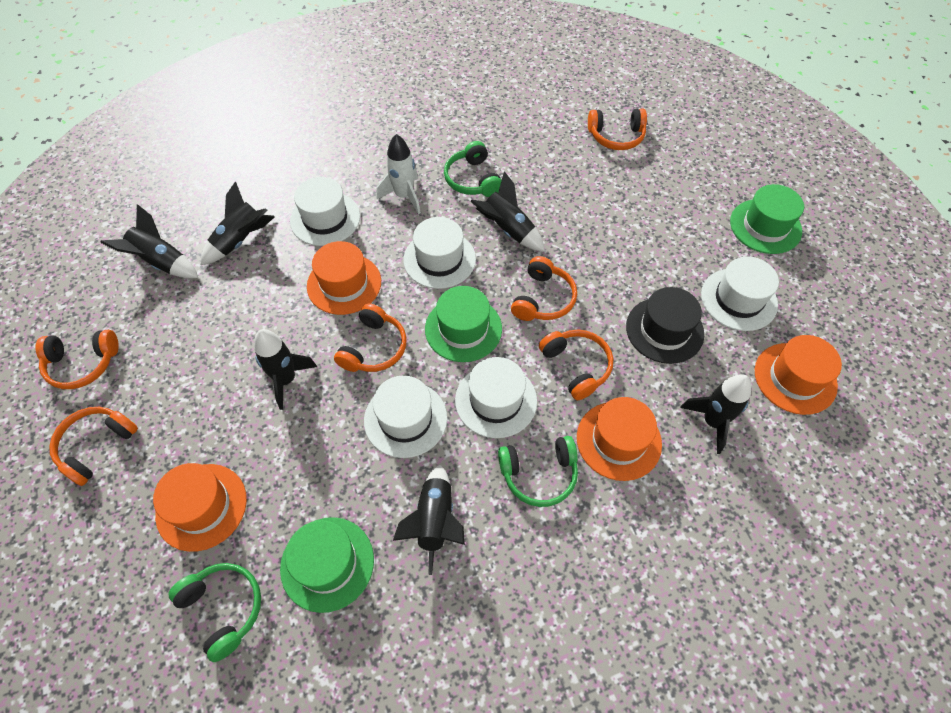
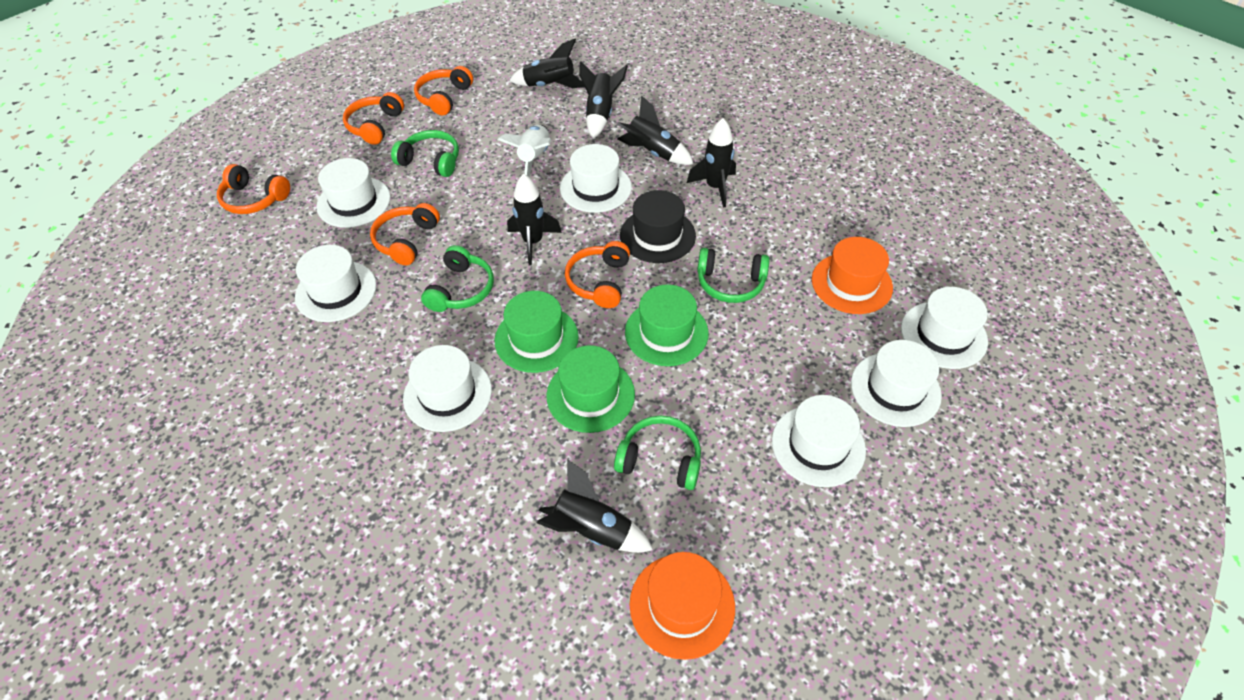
green headphones: 3 -> 4
orange hat: 4 -> 2
orange headphones: 6 -> 5
white hat: 5 -> 7

